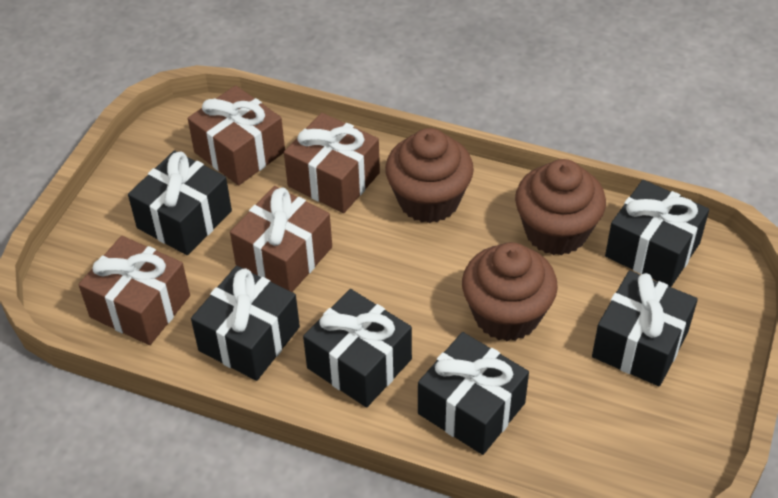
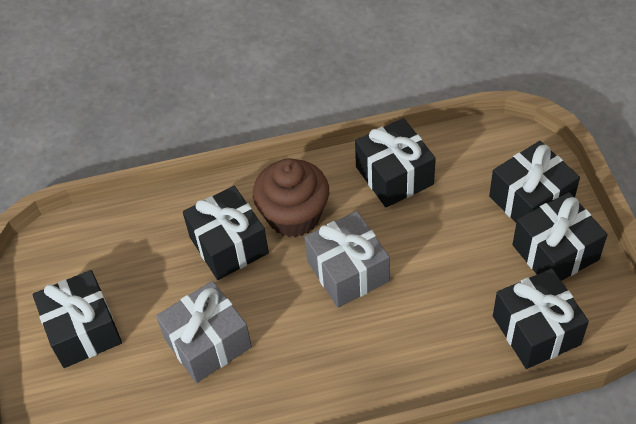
brown cupcake: 3 -> 1
brown gift: 4 -> 0
grey gift: 0 -> 2

